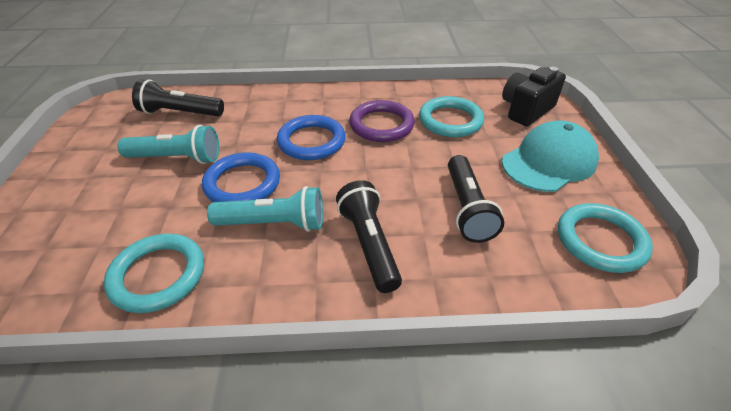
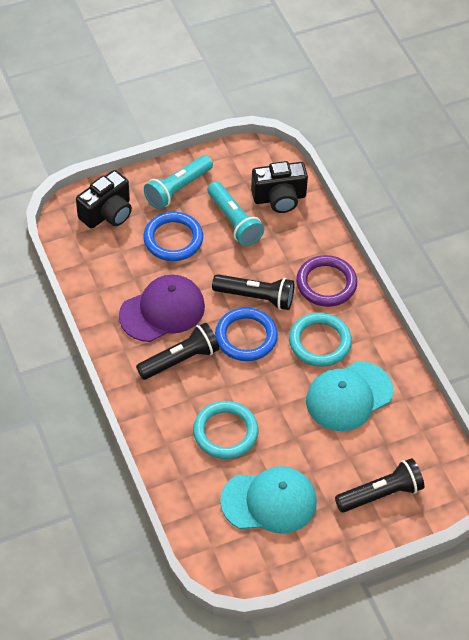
black camera: 1 -> 2
purple cap: 0 -> 1
turquoise cap: 1 -> 2
turquoise ring: 3 -> 2

